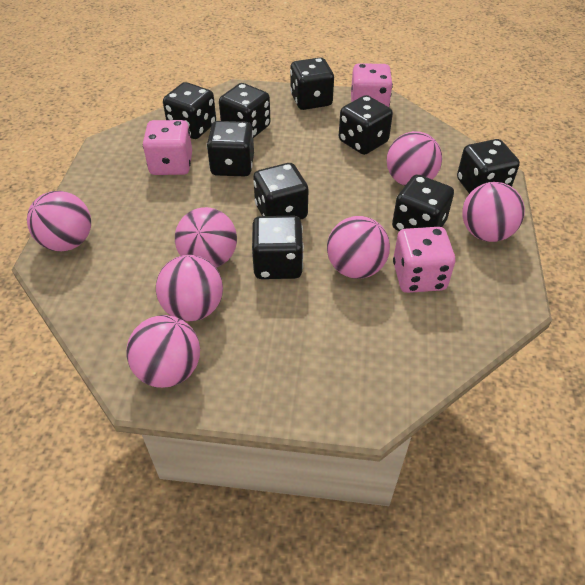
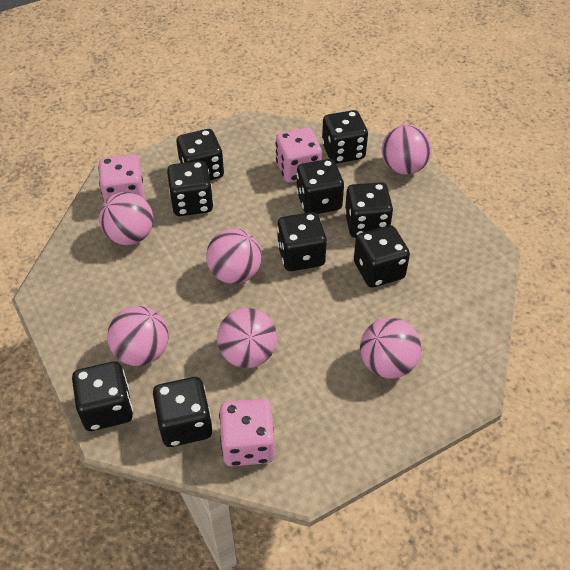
pink ball: 7 -> 6

